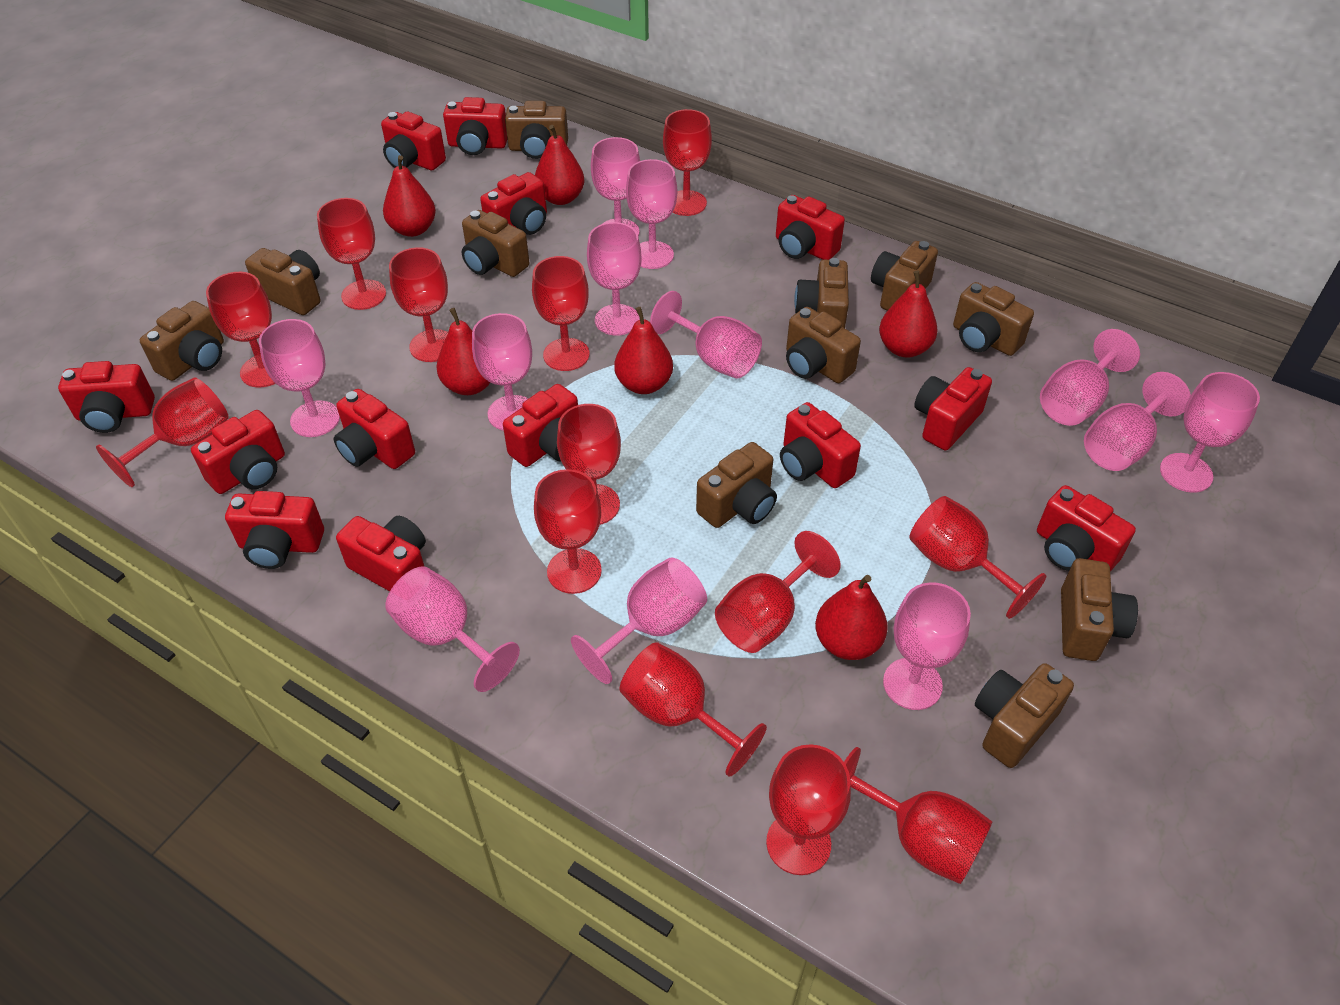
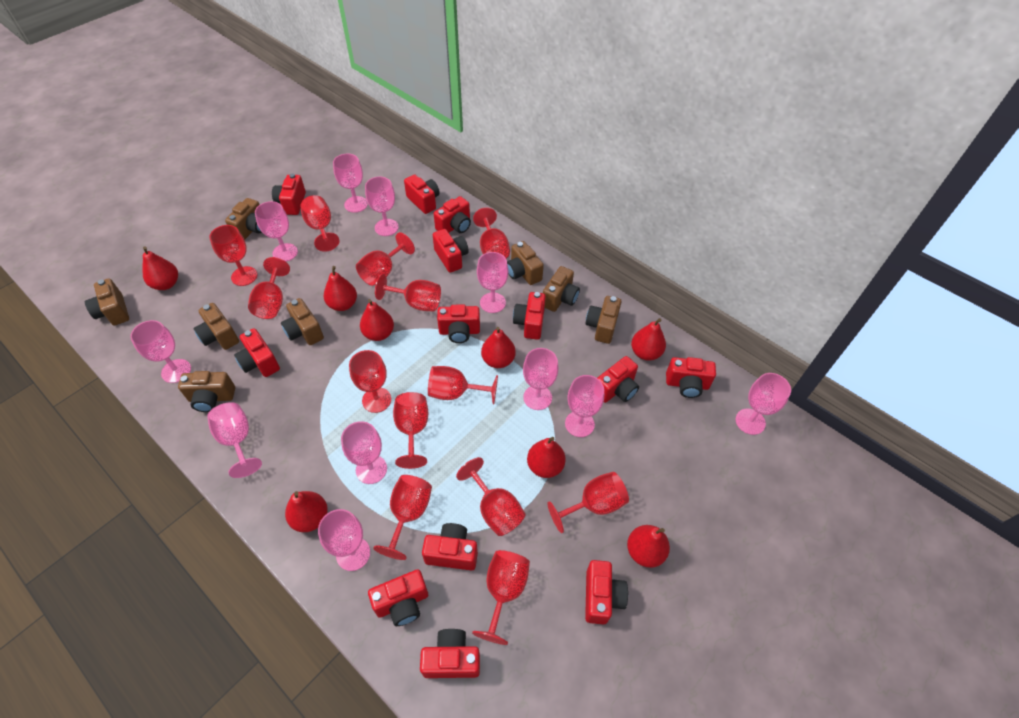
brown camera: 11 -> 8
pink goblet: 12 -> 11
red pear: 6 -> 8

